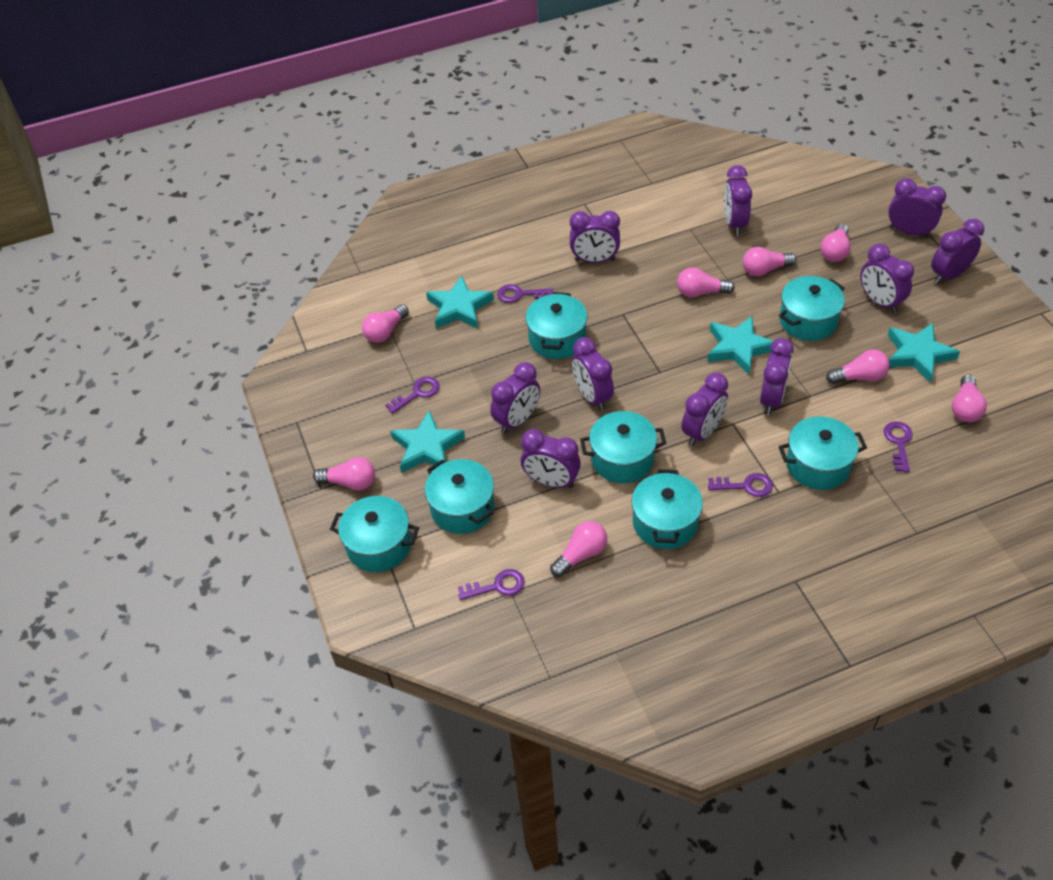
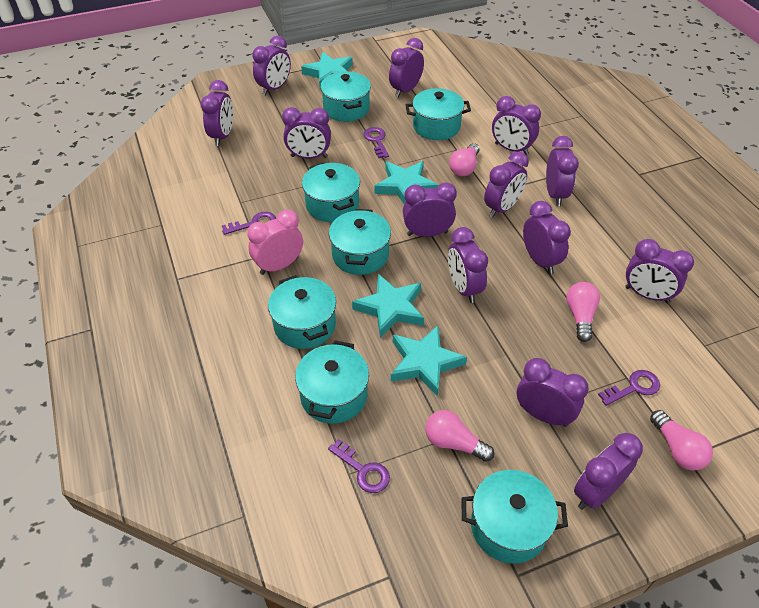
pink clock: 0 -> 1
pink light bulb: 8 -> 4
purple clock: 10 -> 13
purple key: 5 -> 4

